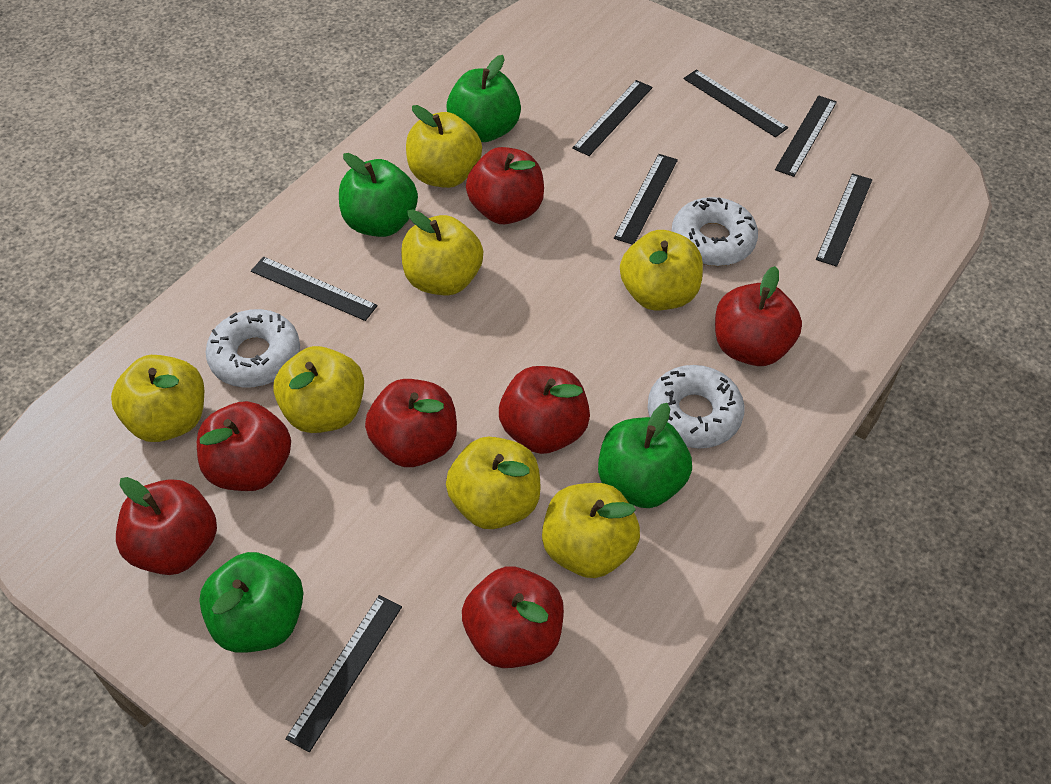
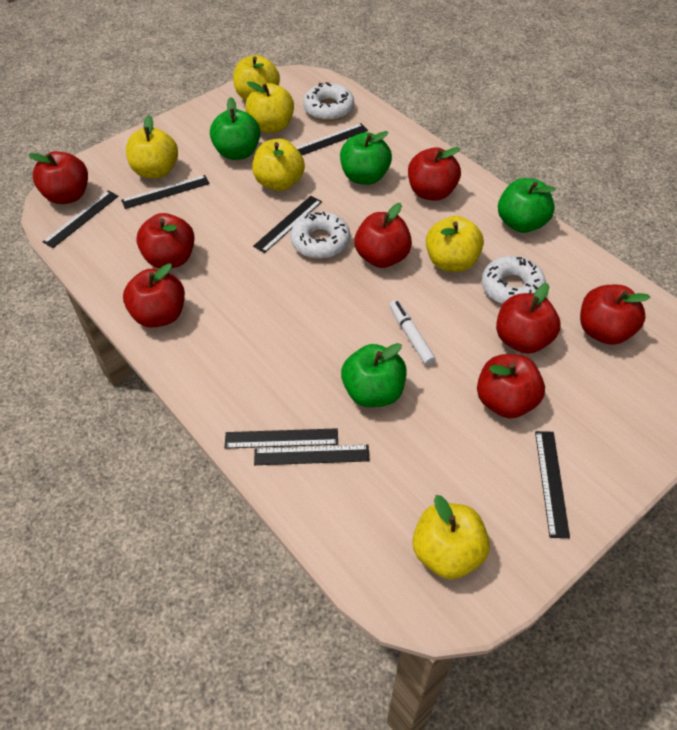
red apple: 7 -> 8
white marker: 0 -> 1
yellow apple: 7 -> 6

